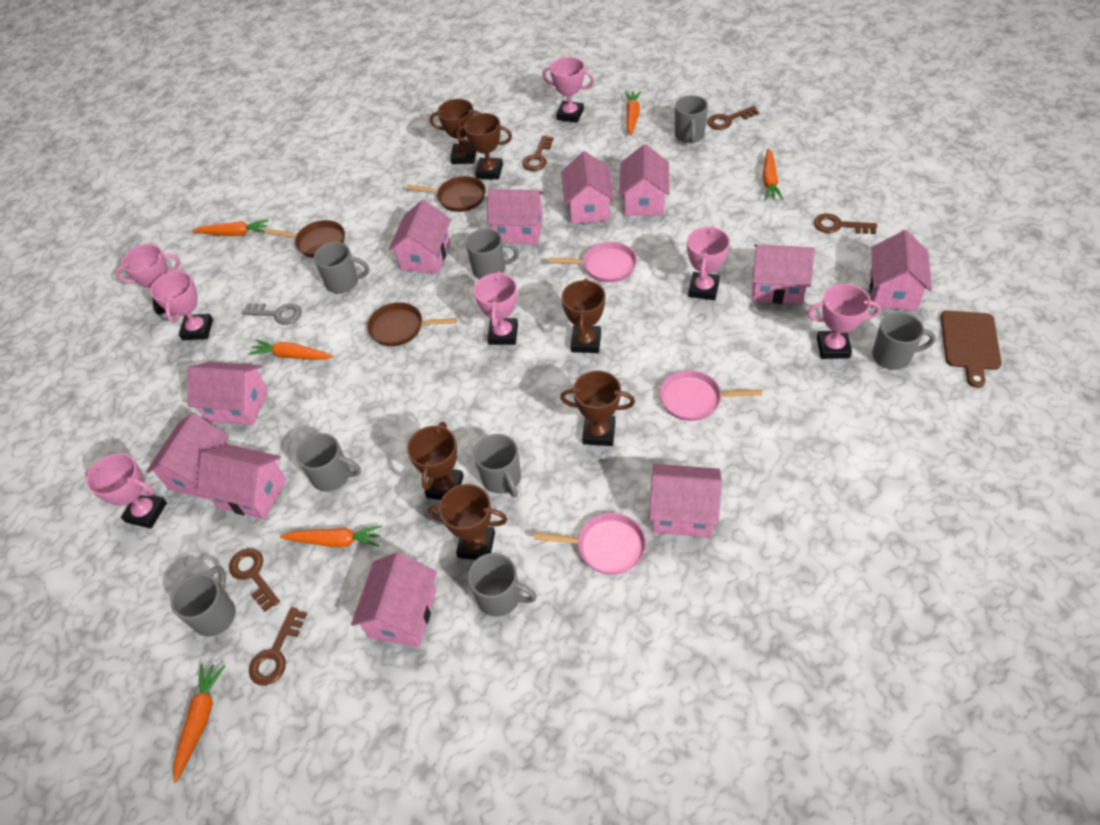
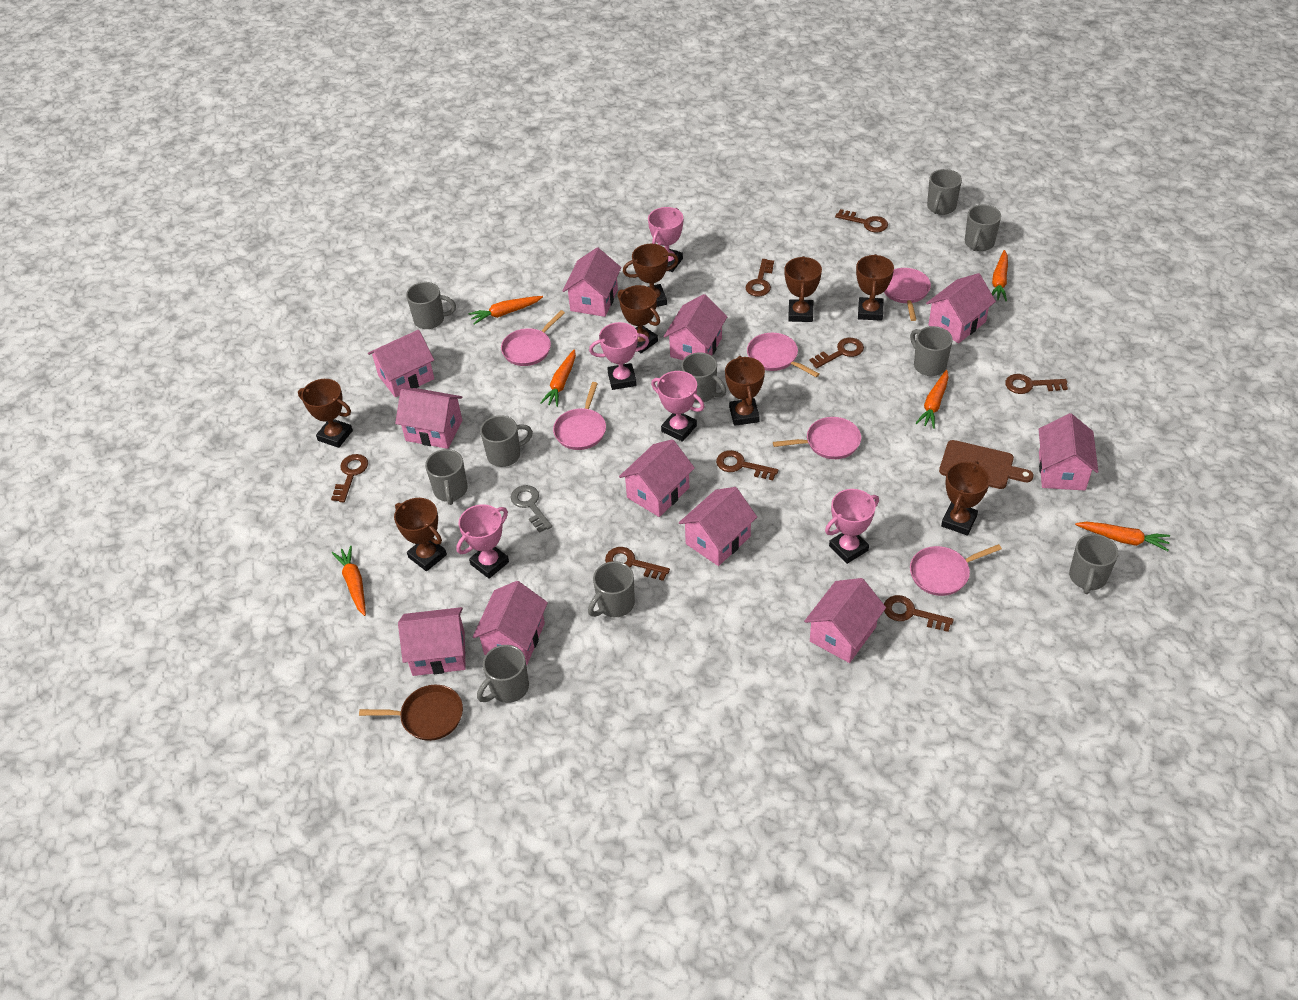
brown key: 5 -> 8
brown pan: 3 -> 1
brown trophy: 6 -> 8
grey mug: 8 -> 10
pink pan: 3 -> 6
pink trophy: 7 -> 5

